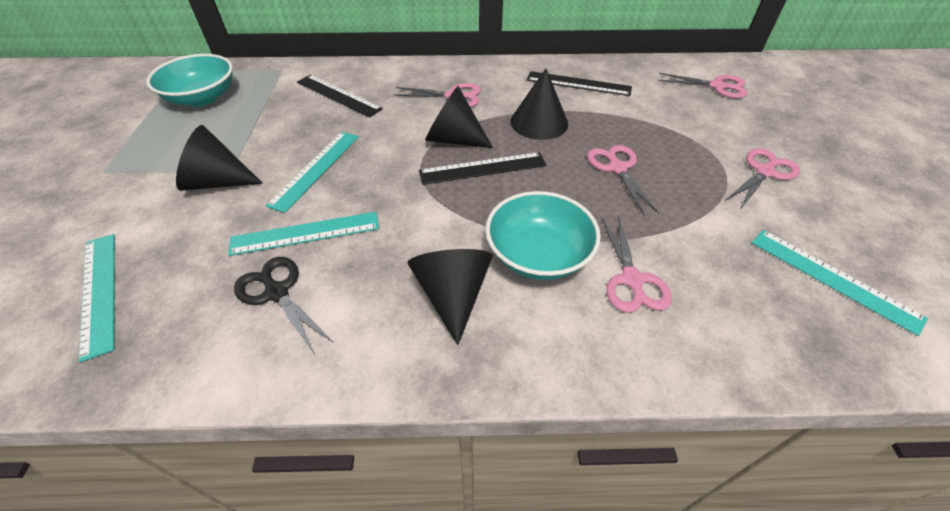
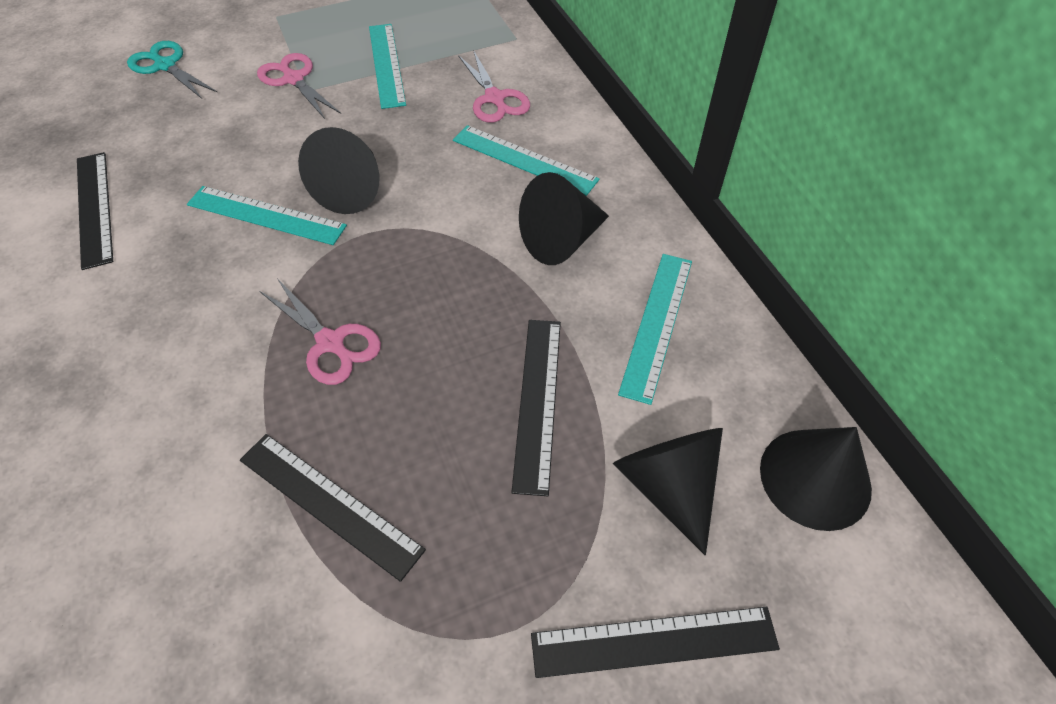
black ruler: 3 -> 4
black scissors: 1 -> 0
pink scissors: 5 -> 3
turquoise bowl: 2 -> 0
turquoise scissors: 0 -> 1

